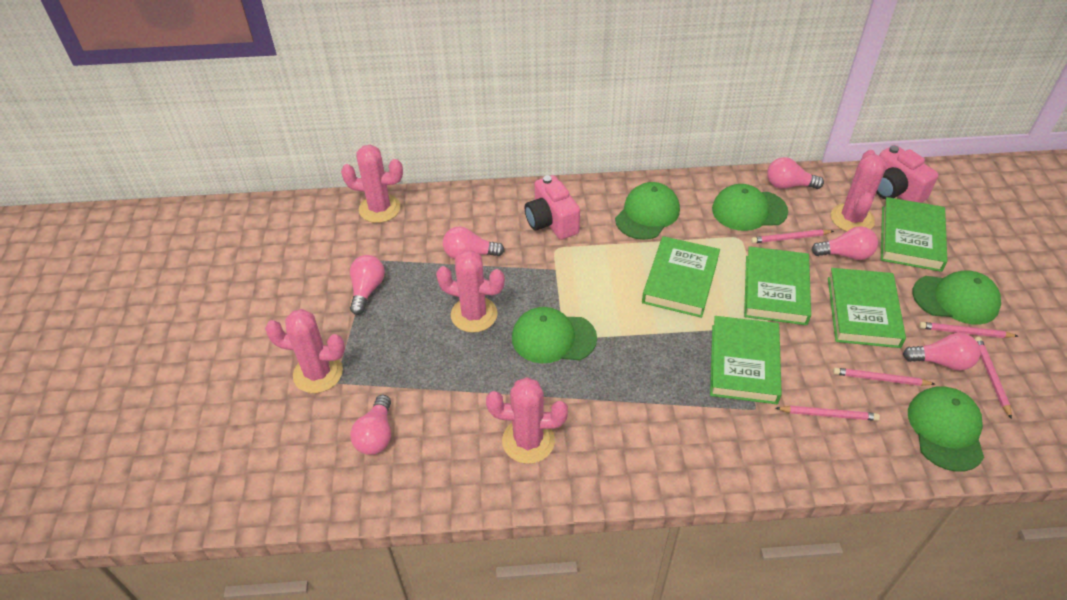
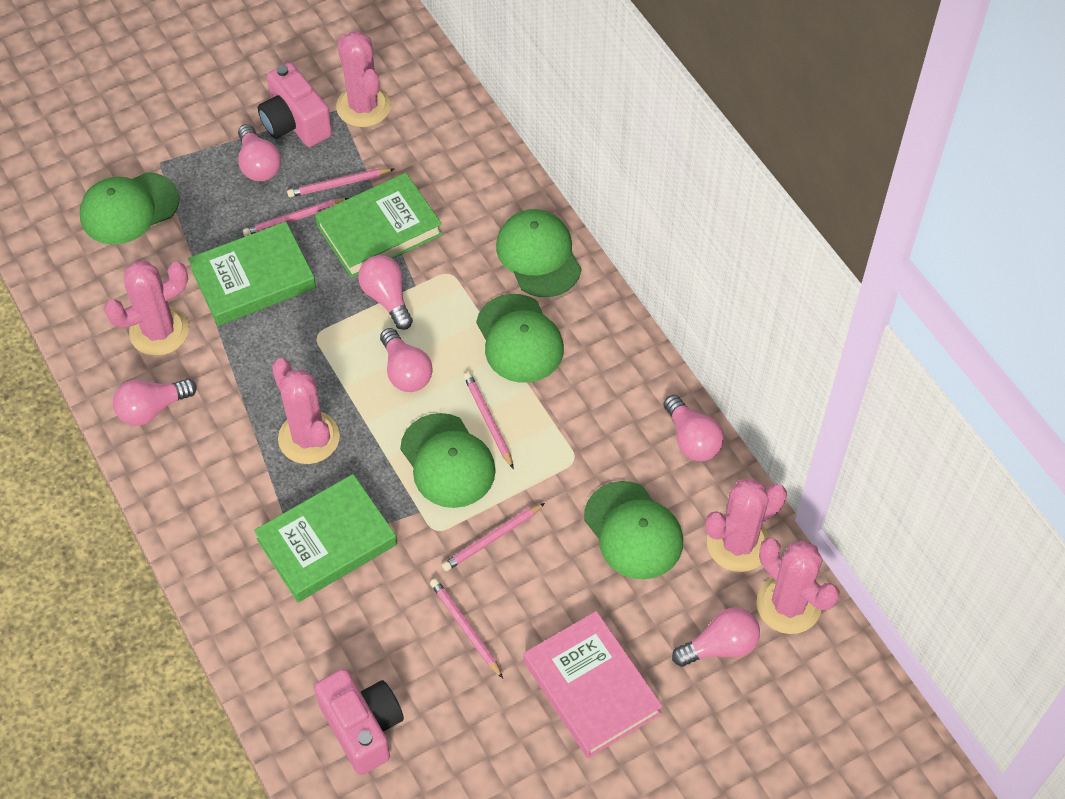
green book: 5 -> 3
pink book: 0 -> 1

